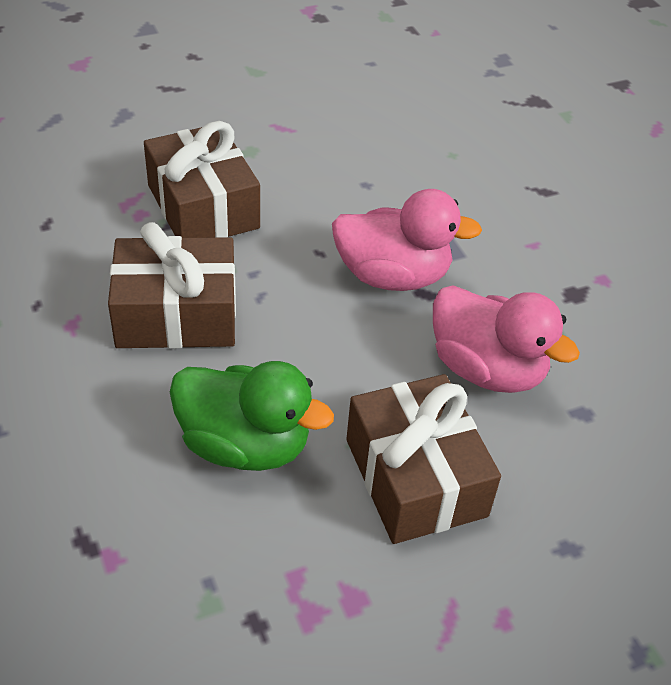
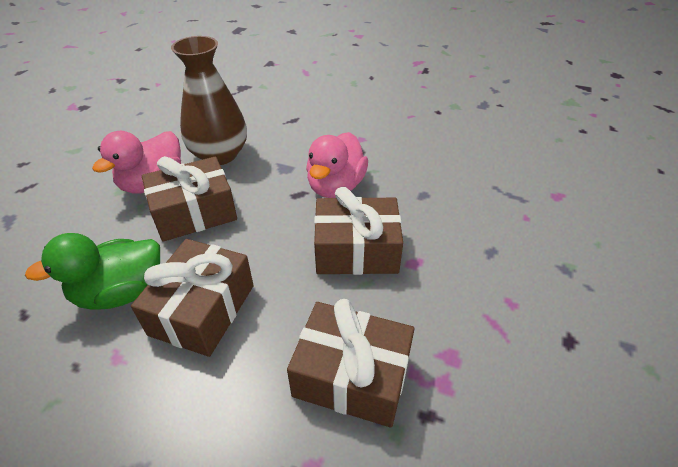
brown gift: 3 -> 4
brown vase: 0 -> 1

